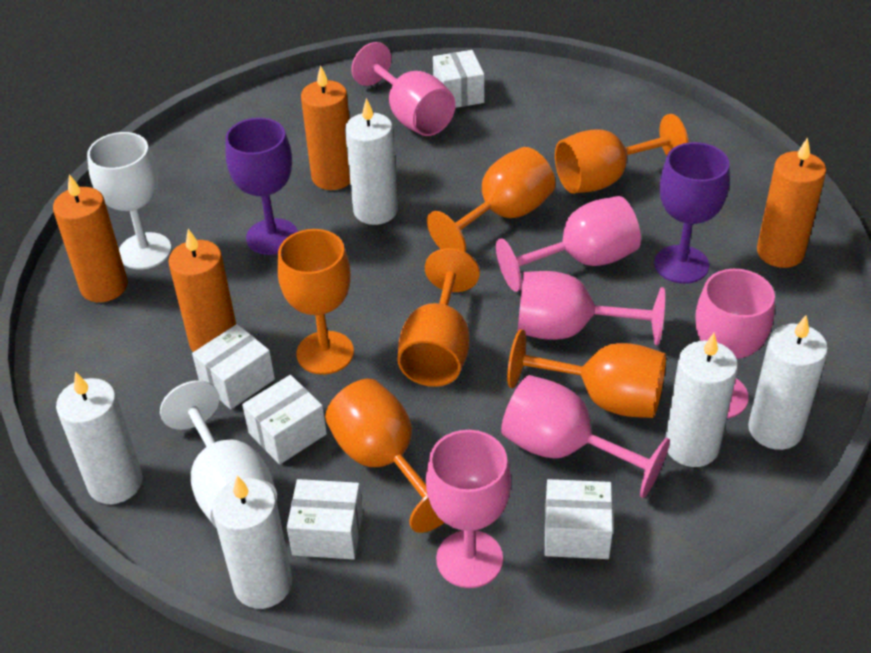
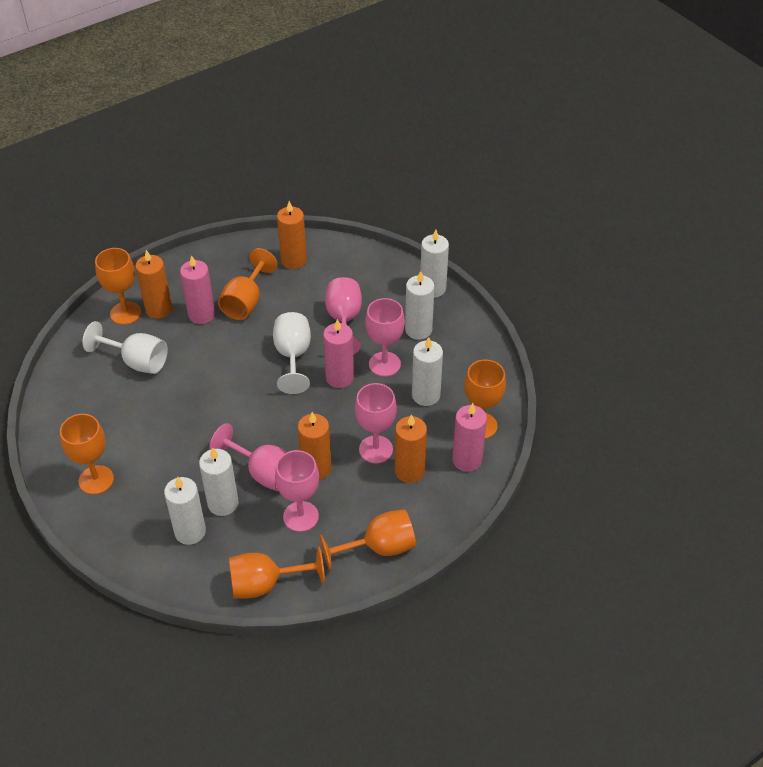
pink candle: 0 -> 3
pink goblet: 6 -> 5
purple goblet: 2 -> 0
white box: 5 -> 0

